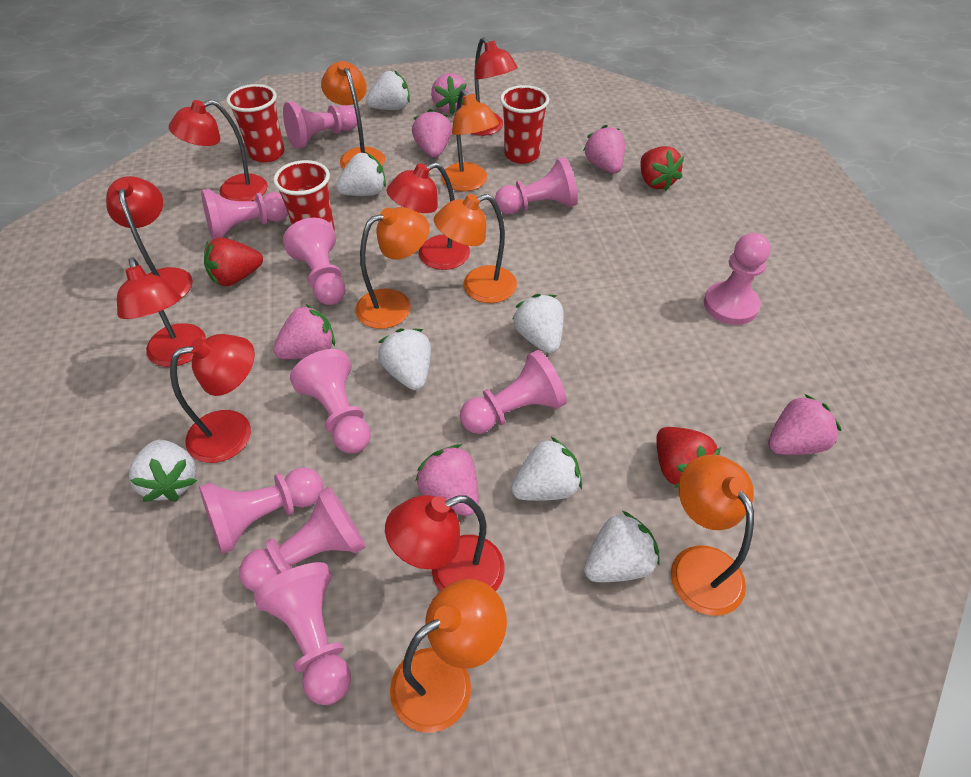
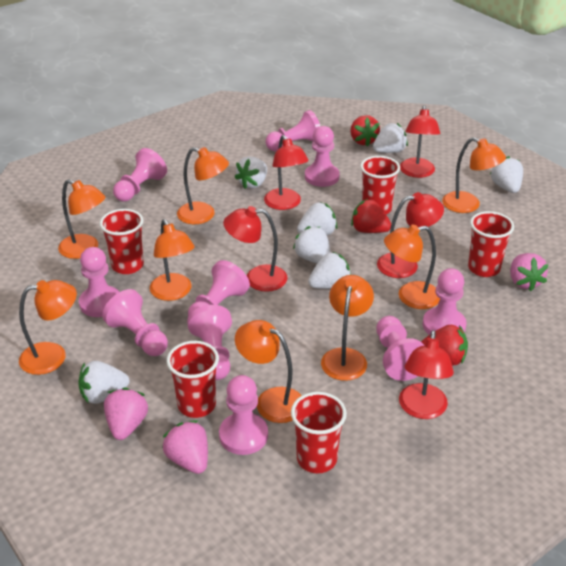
orange lamp: 6 -> 8
pink strawberry: 6 -> 3
red cup: 3 -> 5
red lamp: 7 -> 5

